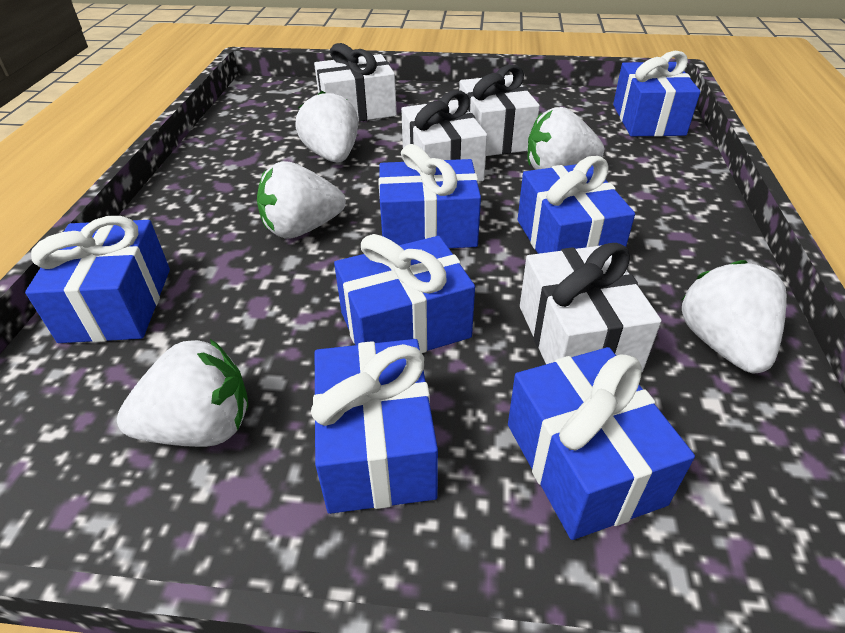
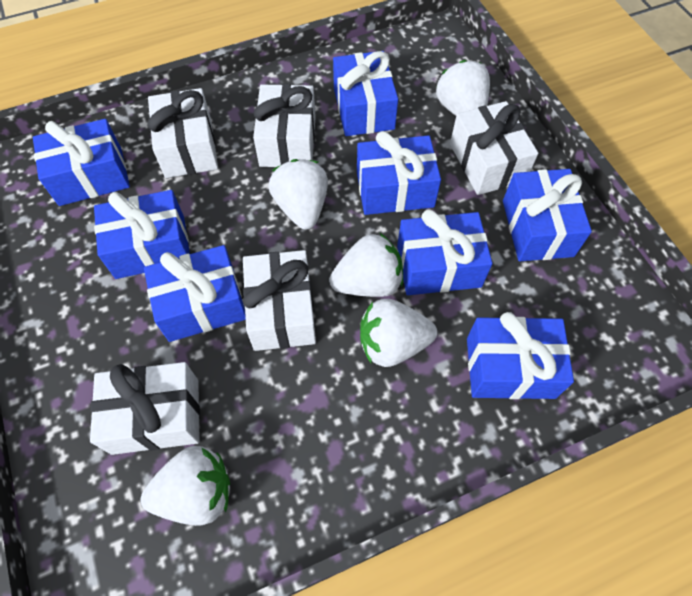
blue gift: 7 -> 8
white gift: 4 -> 5

